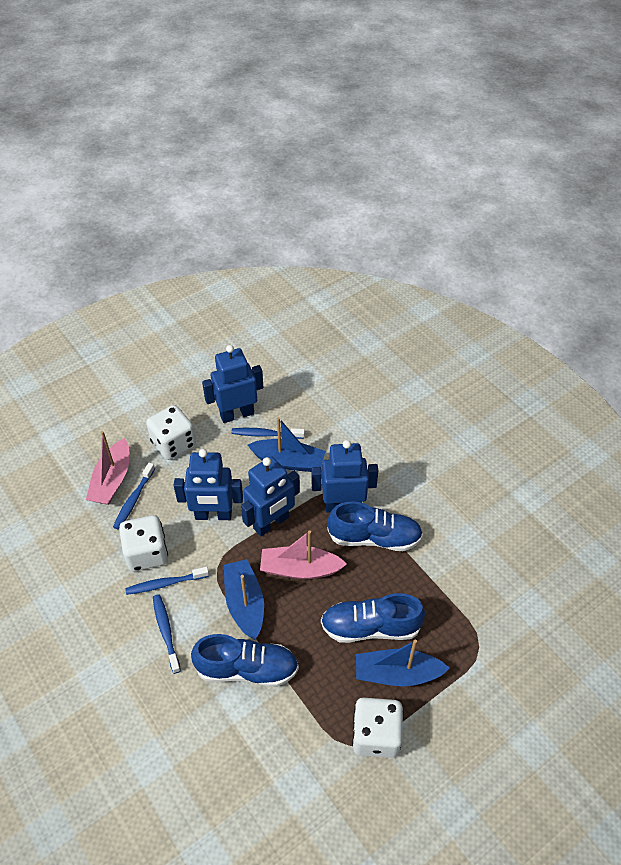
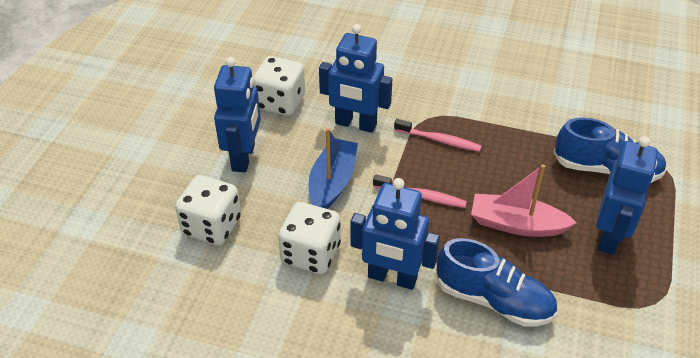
blue boat: 3 -> 1
blue shoe: 3 -> 2
blue toothbrush: 4 -> 0
pink boat: 2 -> 1
pink toothbrush: 0 -> 2

